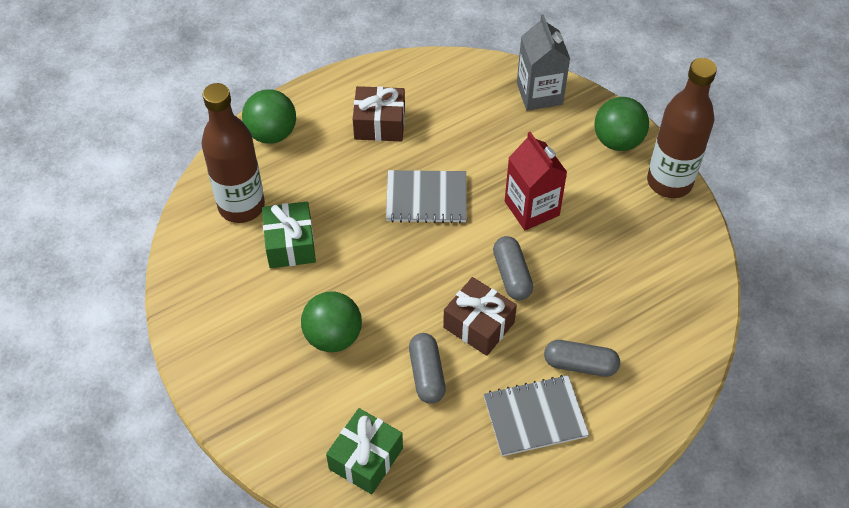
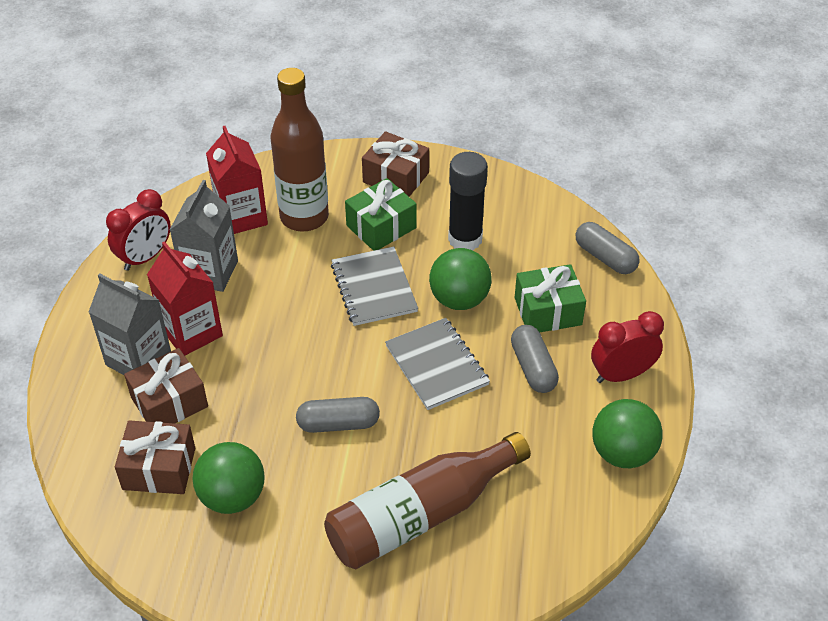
black glue stick: 0 -> 1
brown gift: 2 -> 3
grey carton: 1 -> 2
red carton: 1 -> 2
red clock: 0 -> 2

